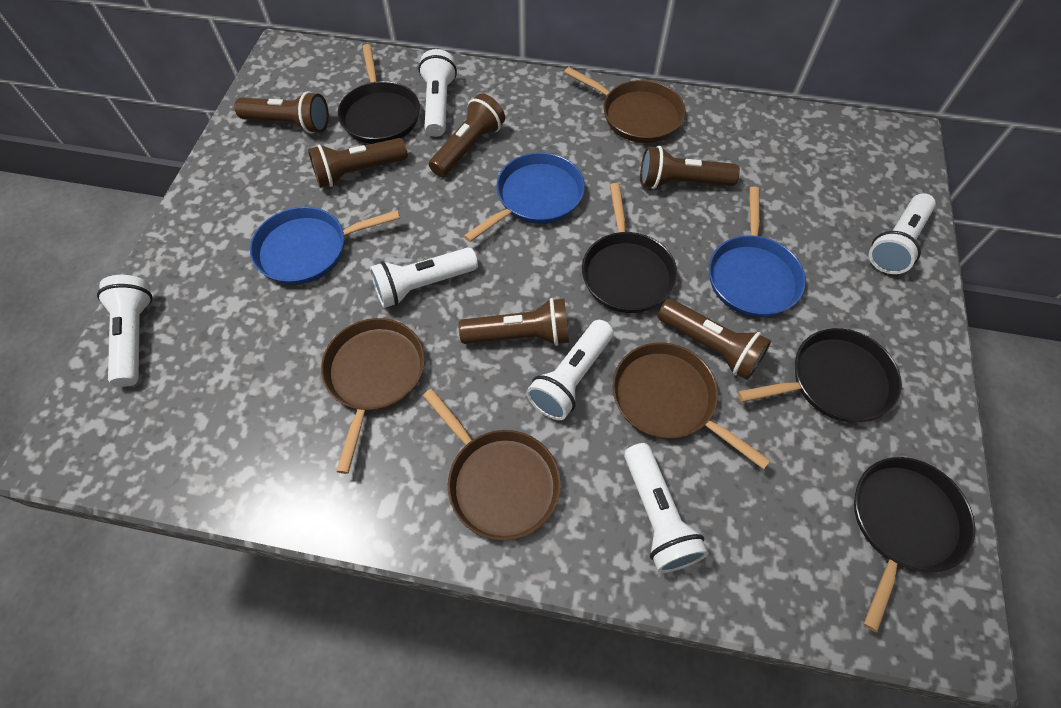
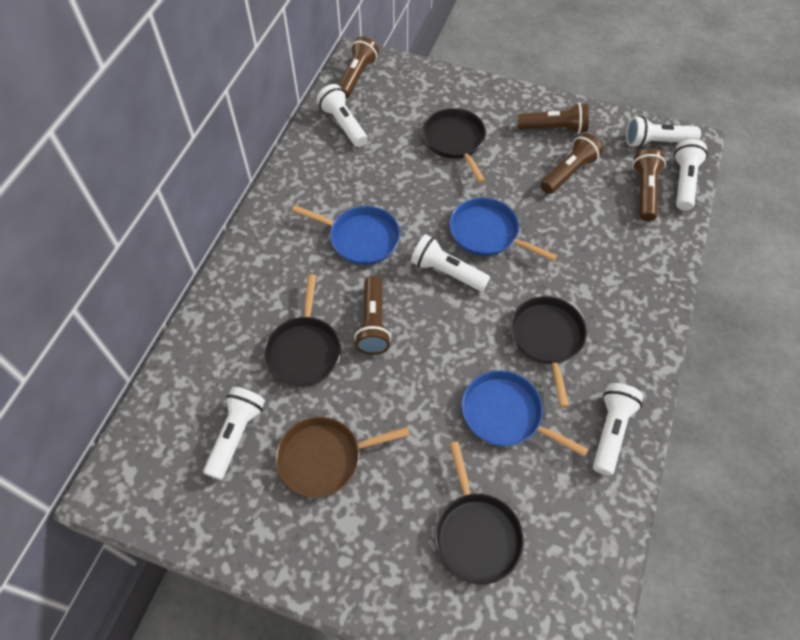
brown flashlight: 6 -> 5
brown pan: 4 -> 1

